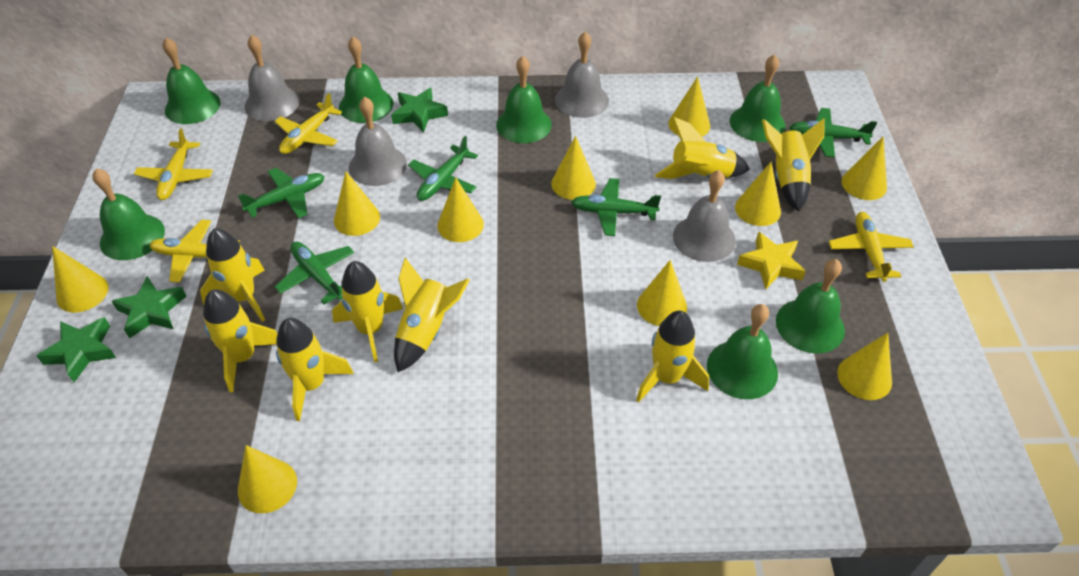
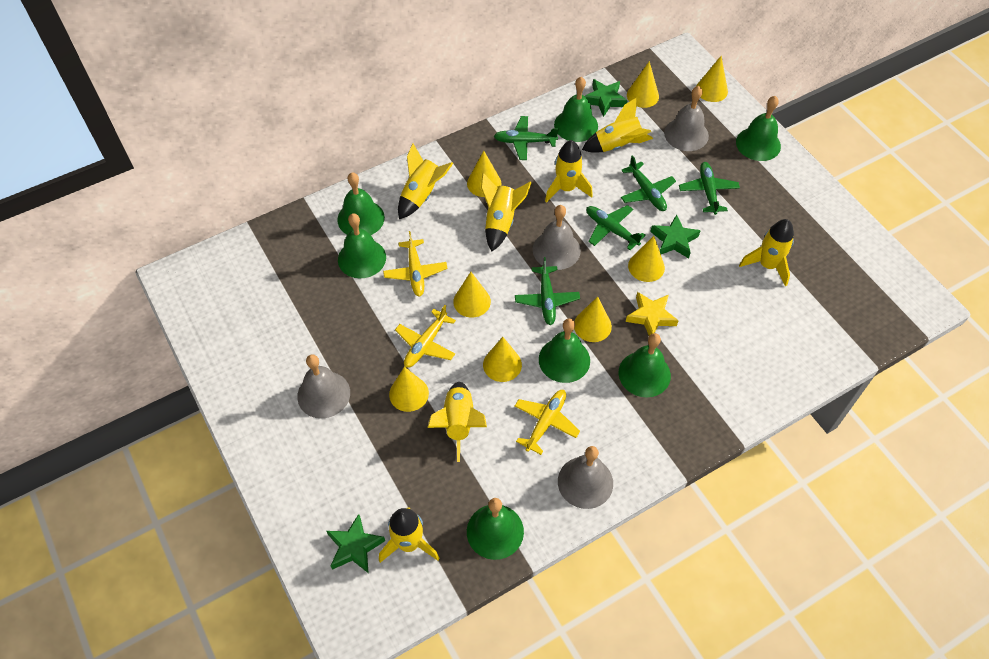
yellow cone: 10 -> 8
yellow plane: 4 -> 3
yellow rocket: 8 -> 7

